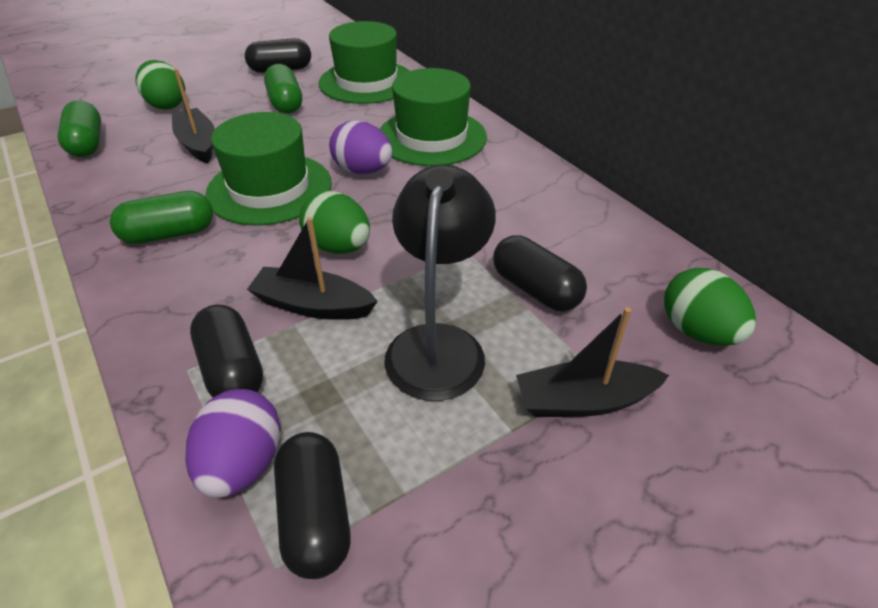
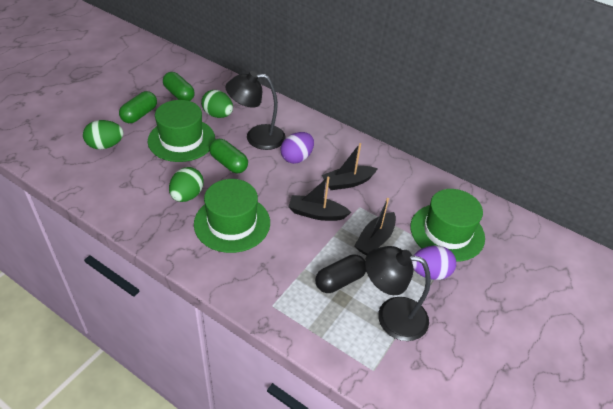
black capsule: 4 -> 1
black lamp: 1 -> 2

